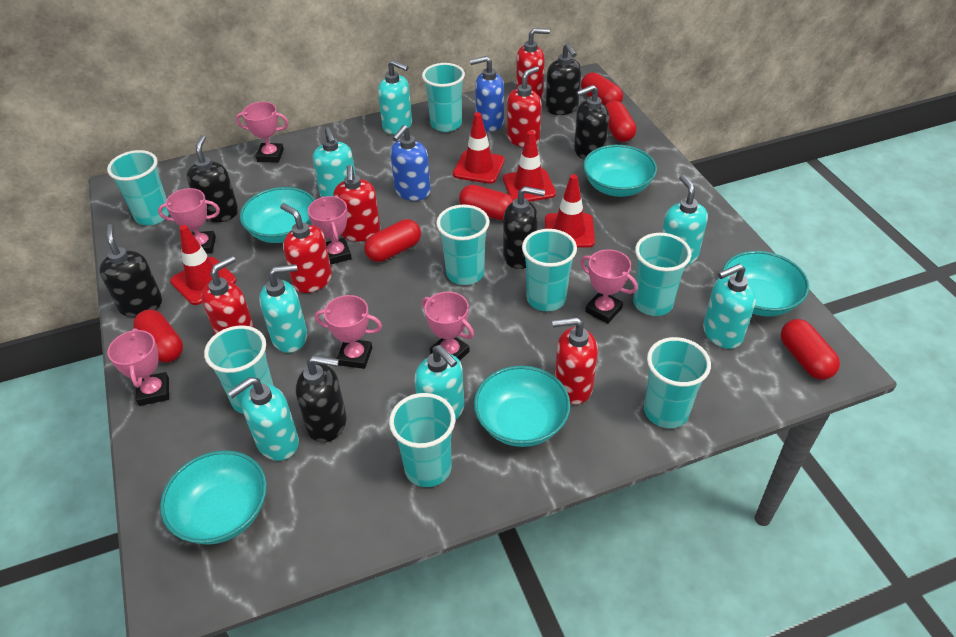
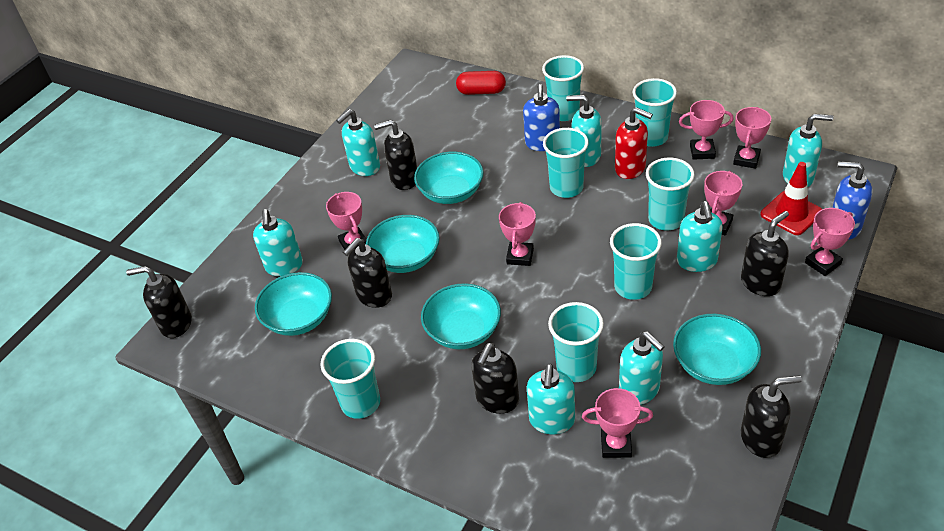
red capsule: 6 -> 1
red soap dispenser: 6 -> 1
red traffic cone: 4 -> 1
turquoise cup: 8 -> 7

